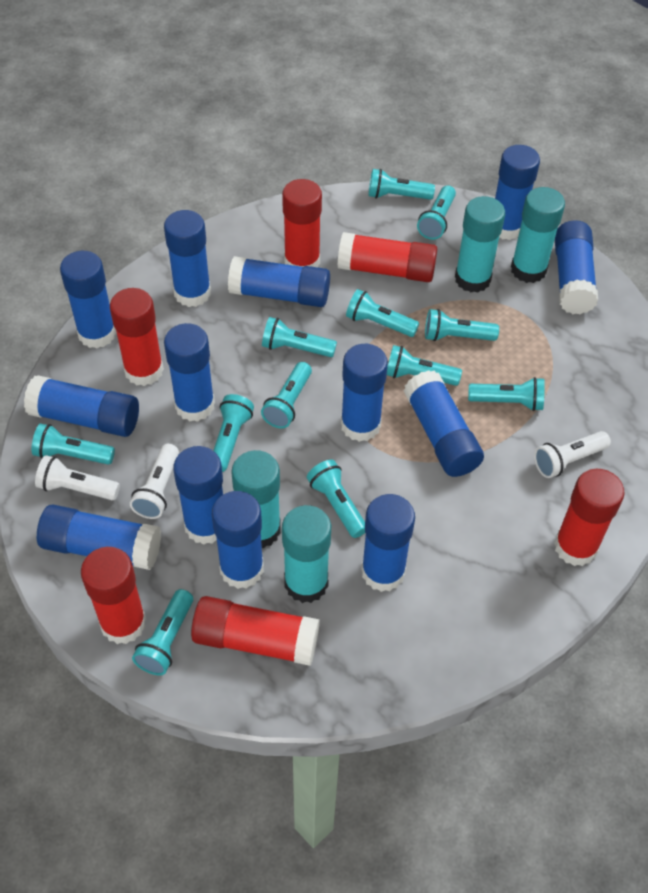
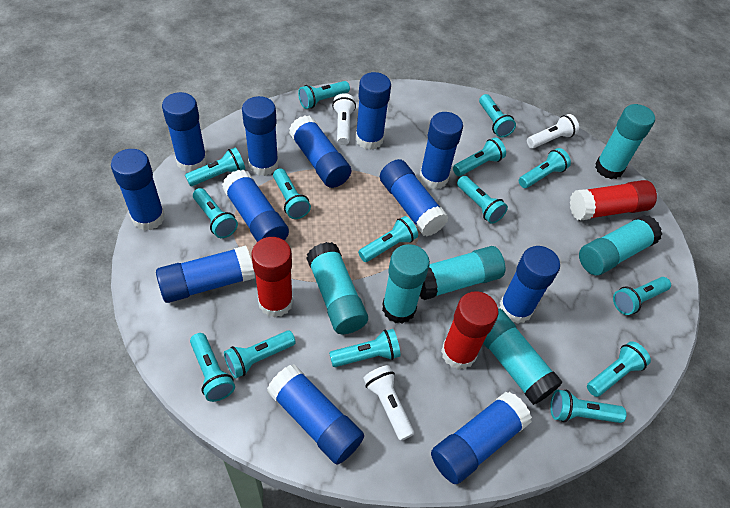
blue glue stick: 13 -> 12
red glue stick: 6 -> 3
turquoise flashlight: 12 -> 15
turquoise glue stick: 4 -> 6

